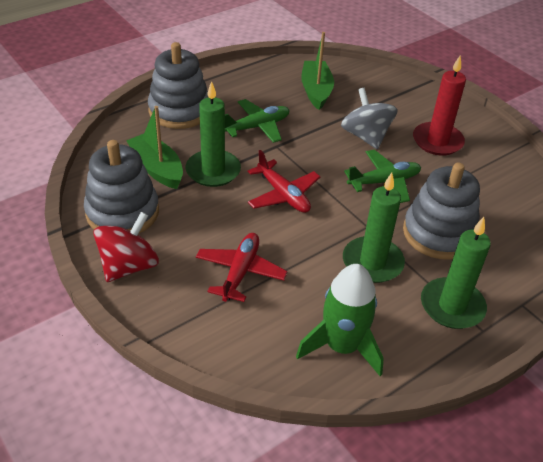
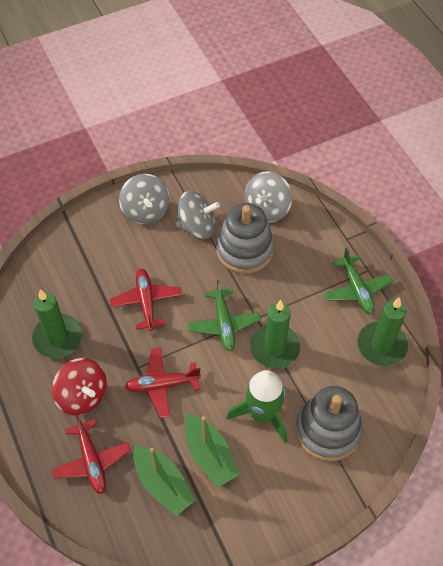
grey spinning top: 1 -> 3
grey stacking toy: 3 -> 2
red candle: 1 -> 0
red plane: 2 -> 3

